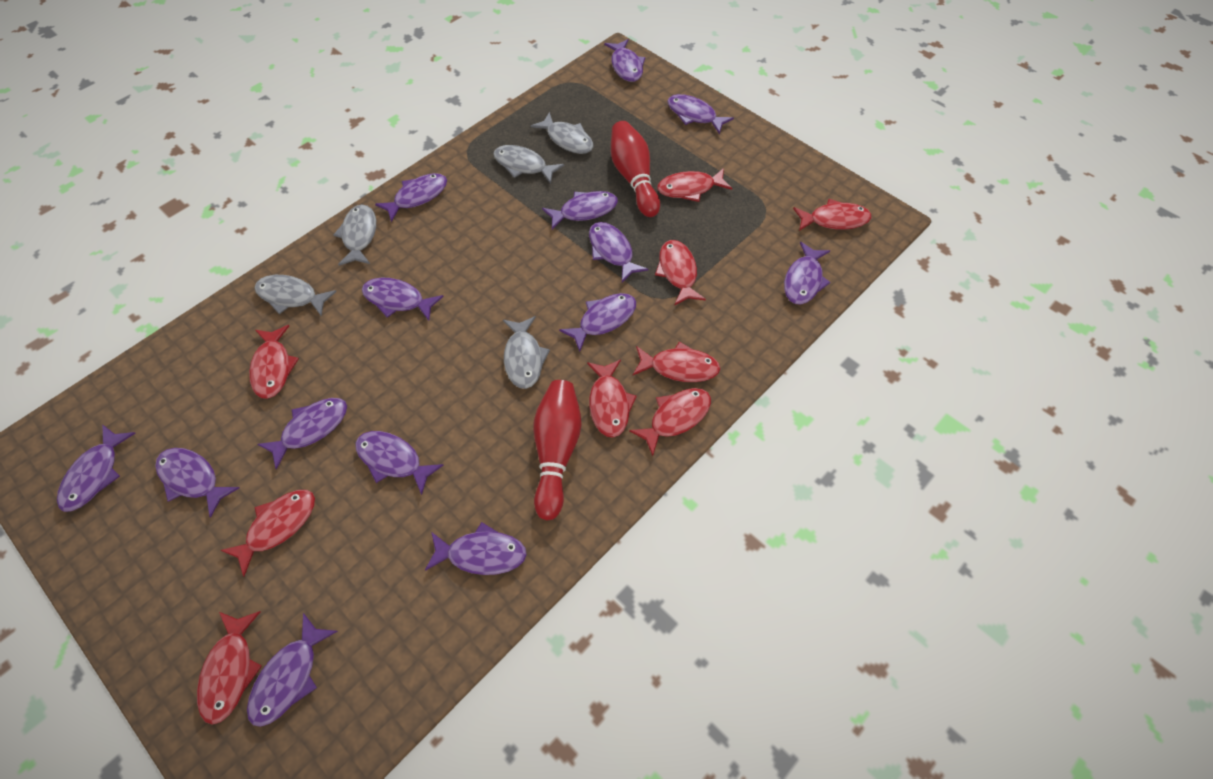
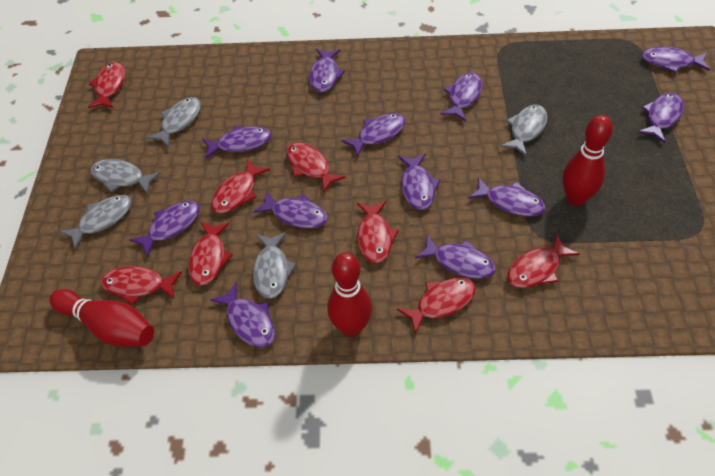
purple fish: 14 -> 12
red bowling pin: 2 -> 3
red fish: 9 -> 8

